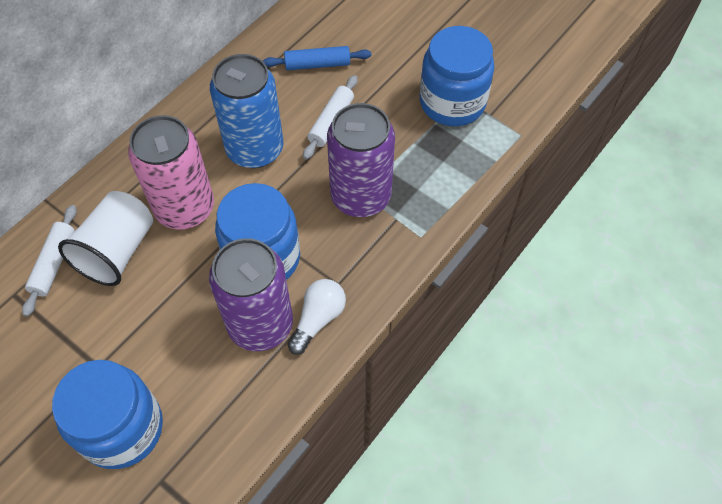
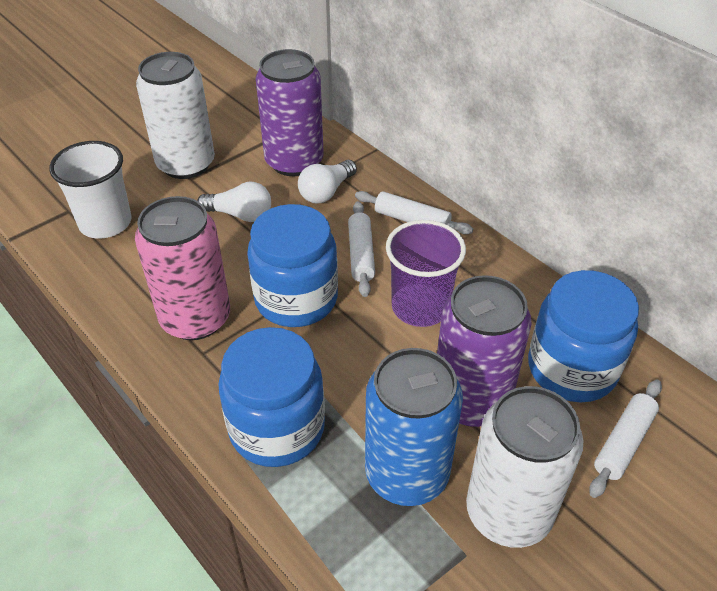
blue rolling pin: 1 -> 0
purple cup: 0 -> 1
white can: 0 -> 2
white light bulb: 1 -> 2
white rolling pin: 2 -> 3

